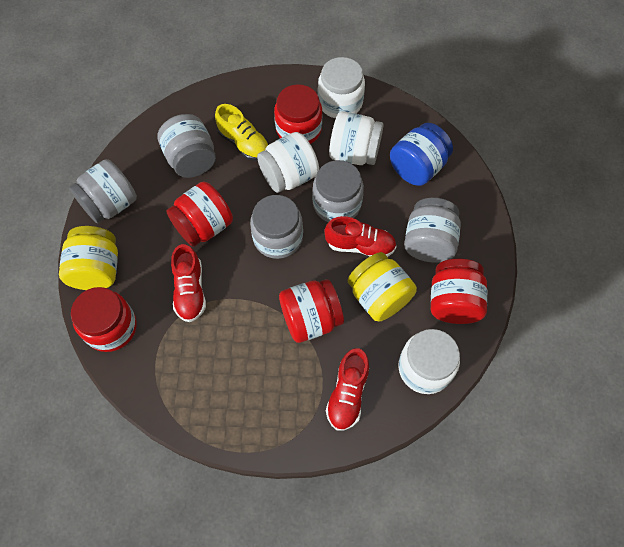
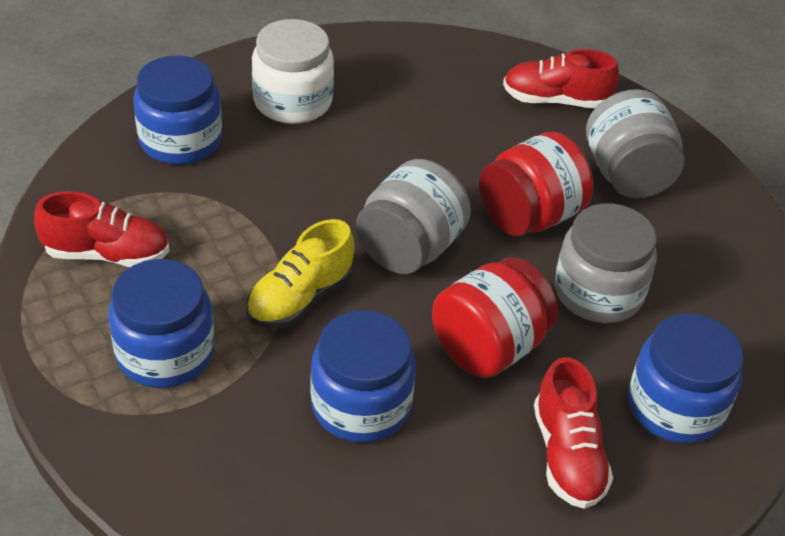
blue jar: 1 -> 4
grey jar: 5 -> 3
red jar: 5 -> 2
white jar: 4 -> 1
yellow jar: 2 -> 0

